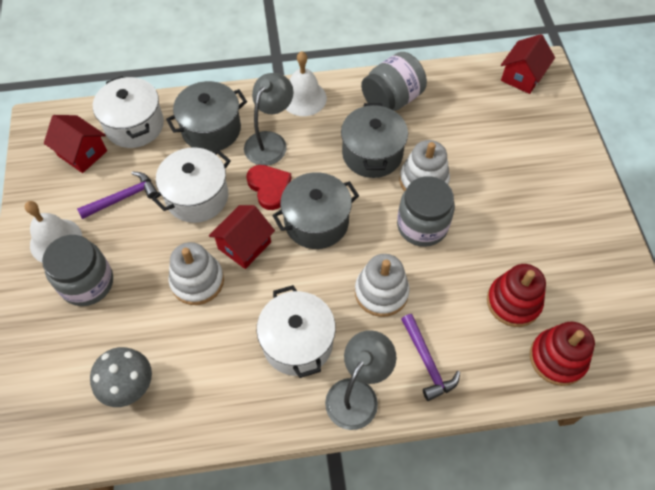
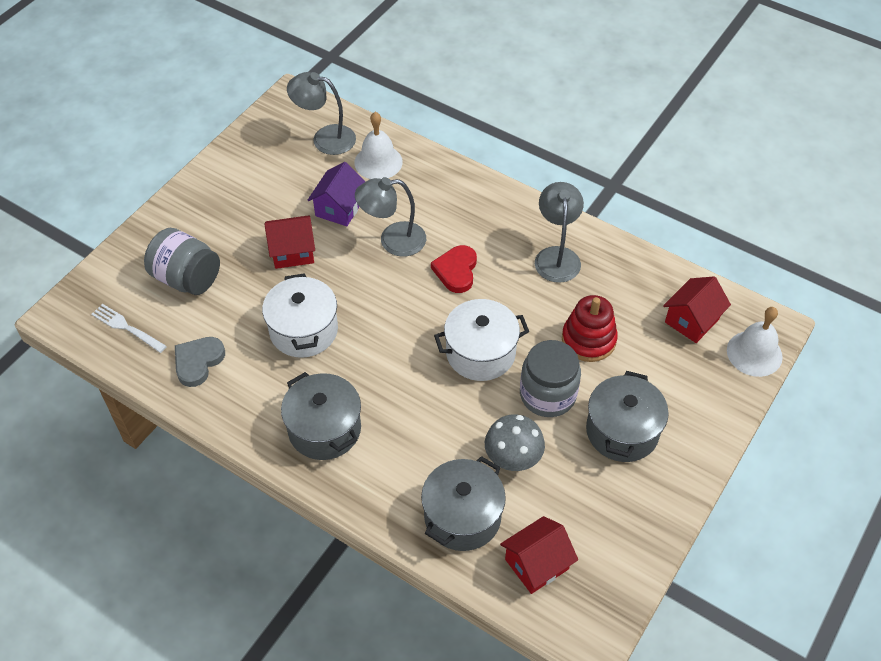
grey heart: 0 -> 1
grey jar: 3 -> 2
grey lamp: 2 -> 3
purple hammer: 2 -> 0
purple house: 0 -> 1
red stacking toy: 2 -> 1
white fork: 0 -> 1
white pot: 3 -> 2
white stacking toy: 3 -> 0

